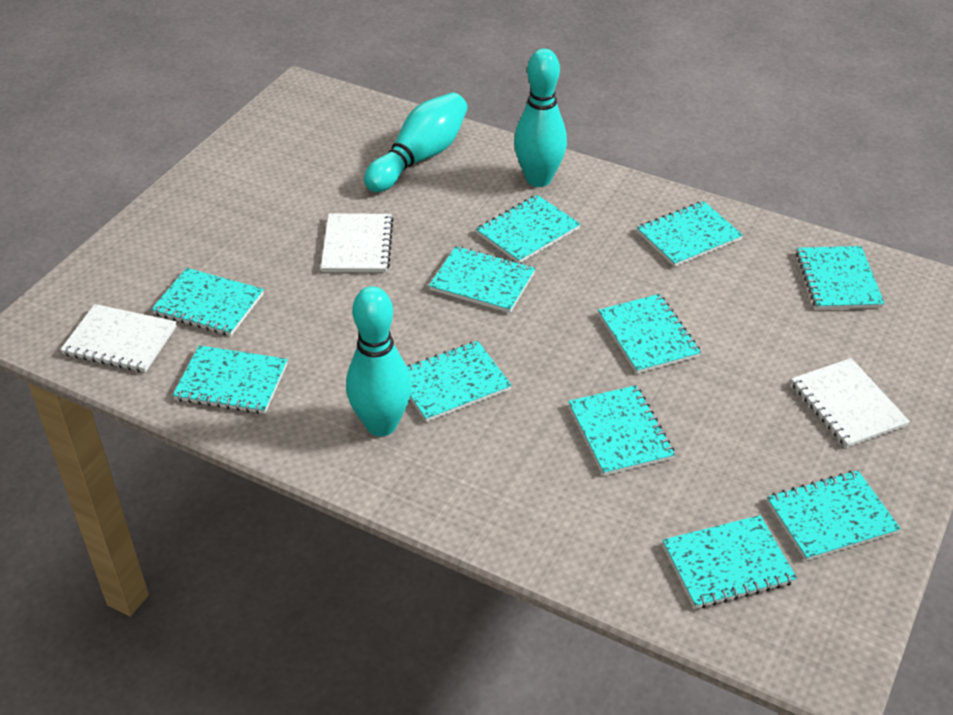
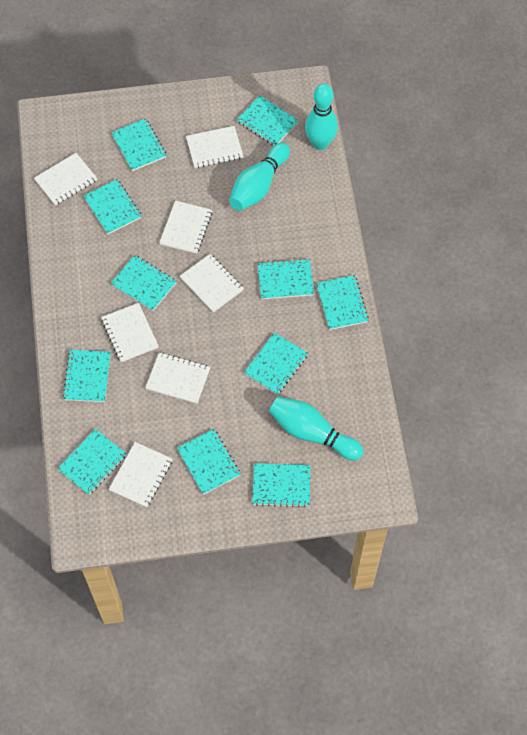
white notebook: 3 -> 7

